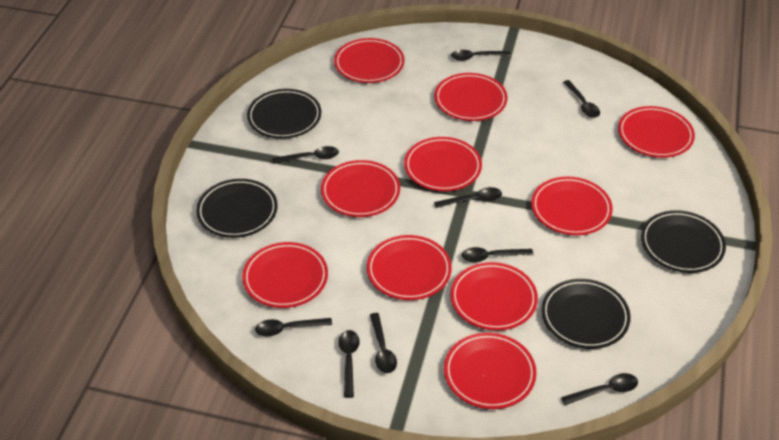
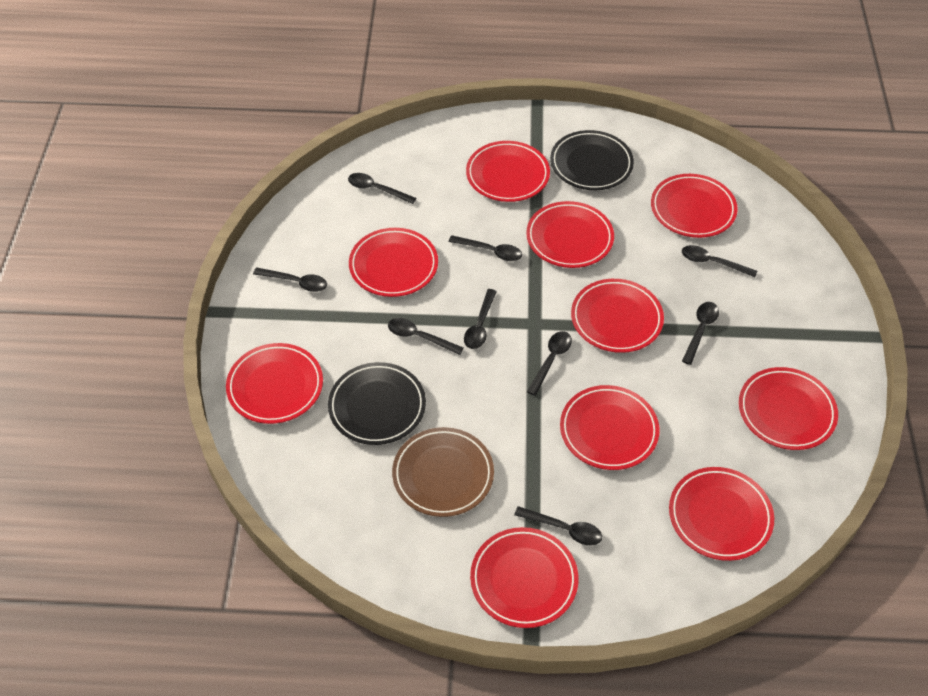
black plate: 4 -> 2
brown plate: 0 -> 1

